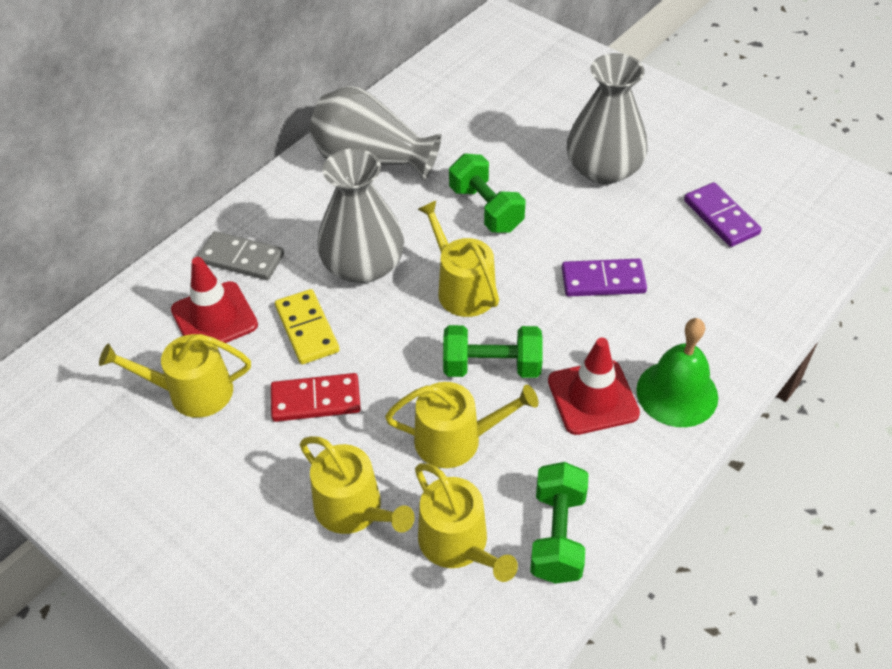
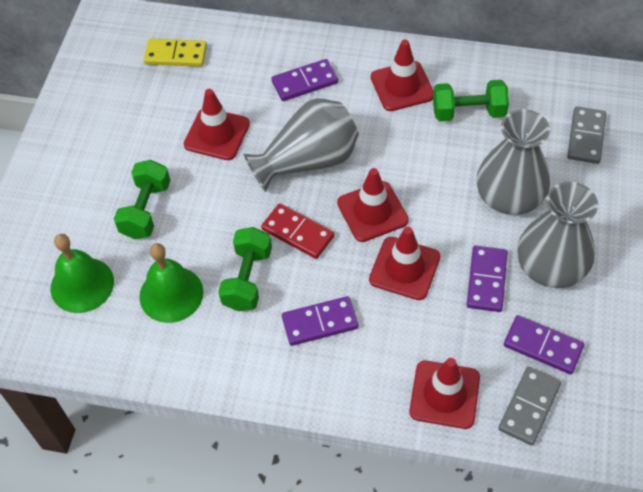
green bell: 1 -> 2
grey domino: 1 -> 2
purple domino: 2 -> 4
red traffic cone: 2 -> 5
yellow watering can: 5 -> 0

